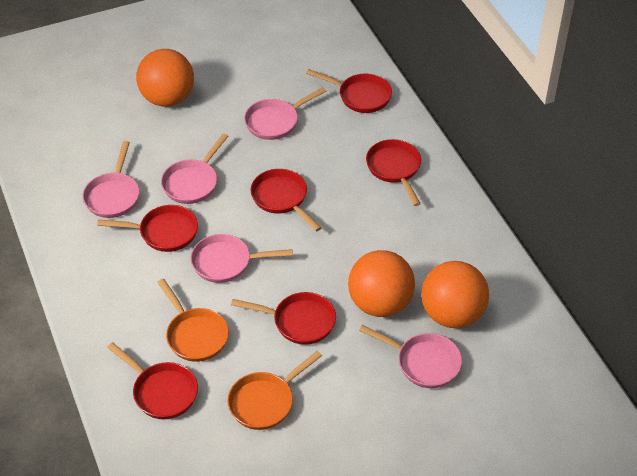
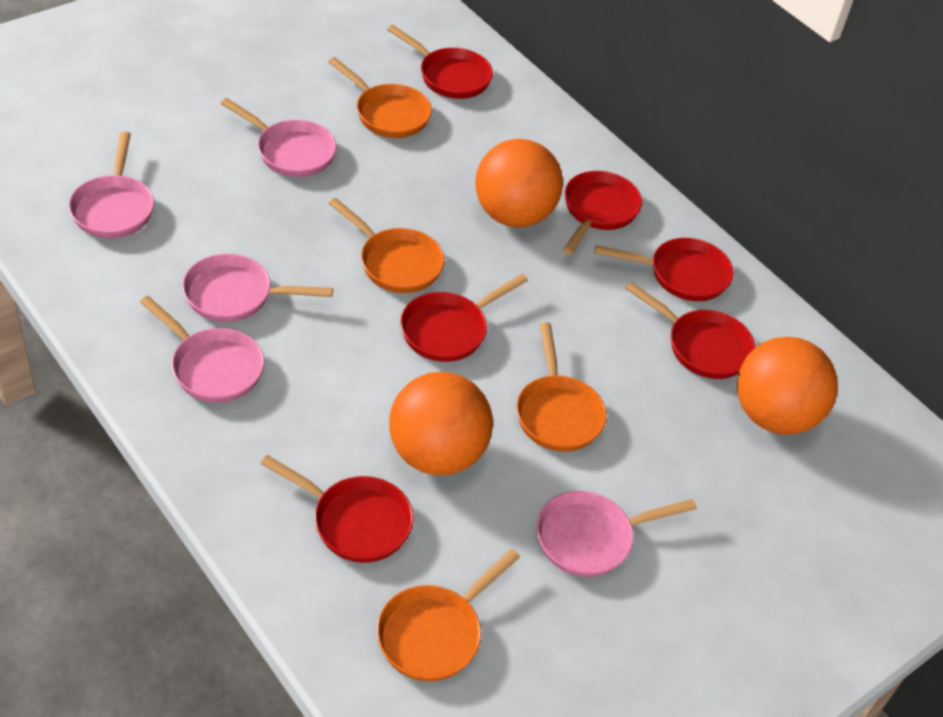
orange pan: 2 -> 4

